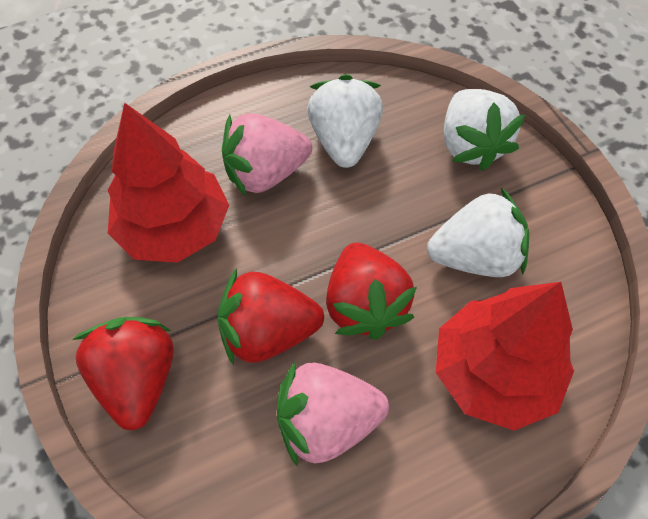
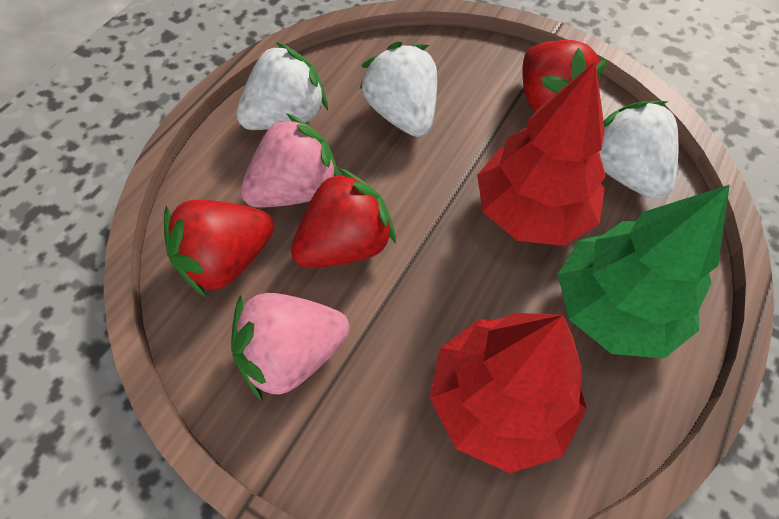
green tree: 0 -> 1

